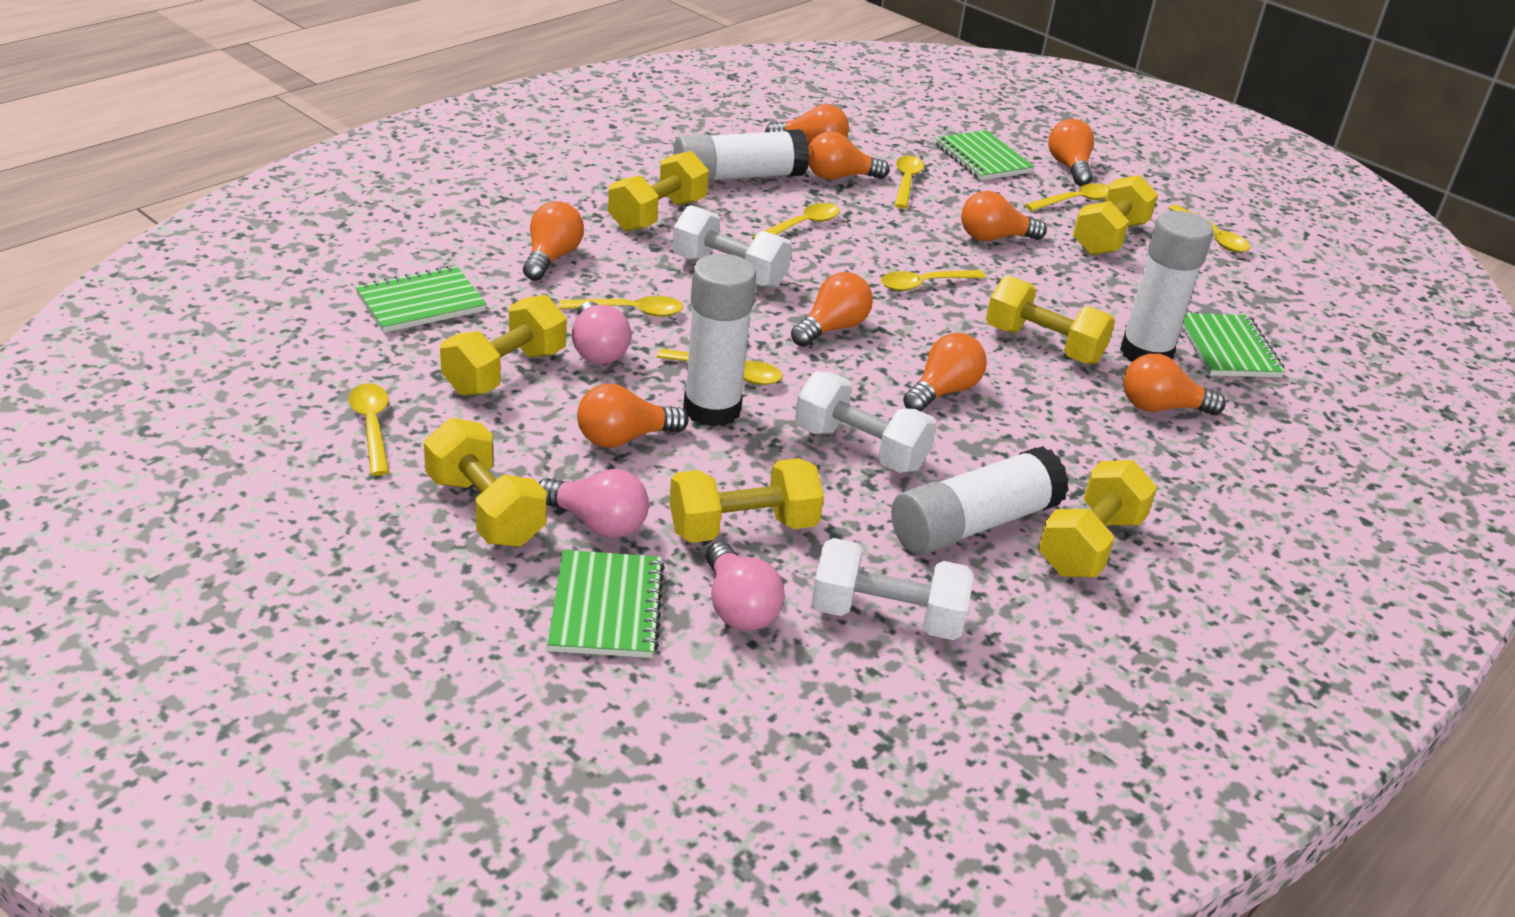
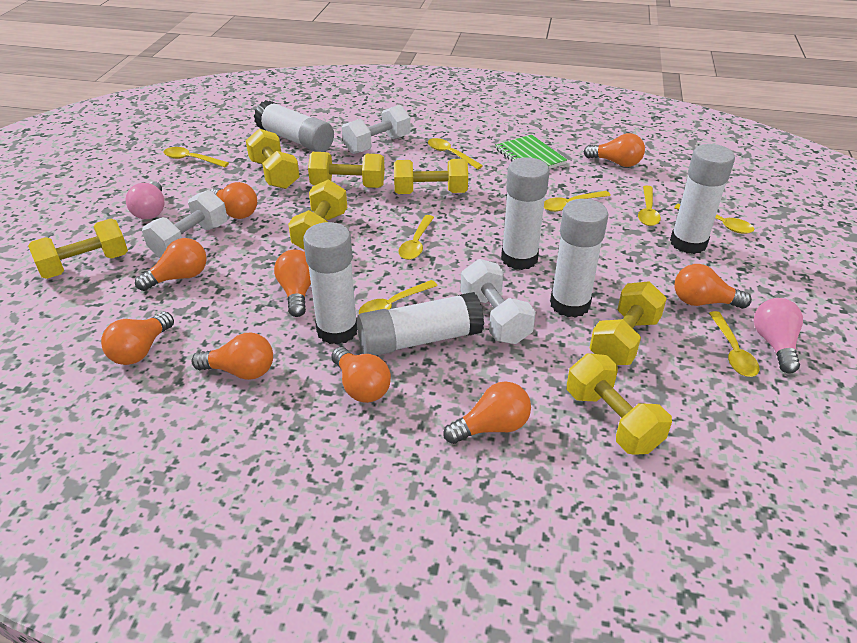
green notebook: 4 -> 1
pink light bulb: 3 -> 2
white glue stick: 4 -> 6

